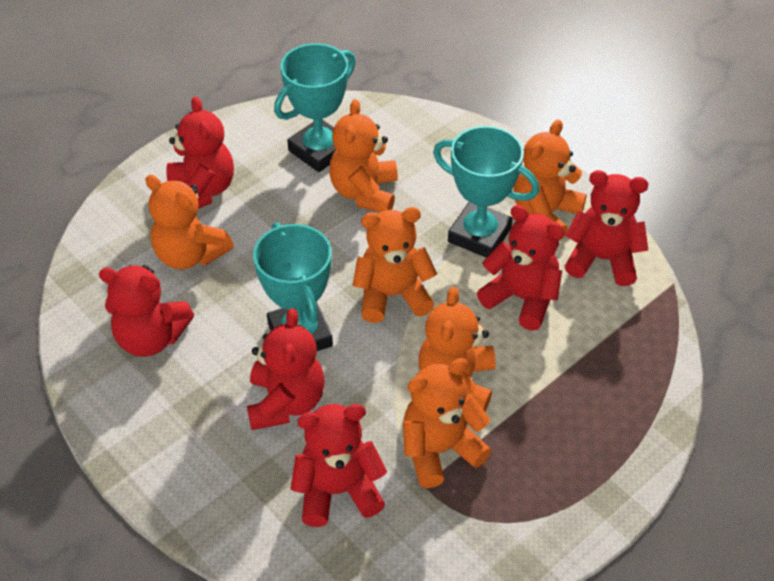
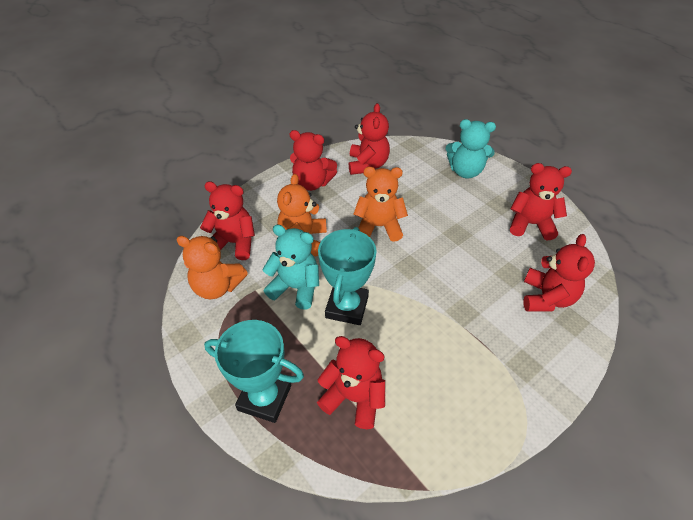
orange teddy bear: 6 -> 3
turquoise teddy bear: 0 -> 2
turquoise trophy: 3 -> 2

